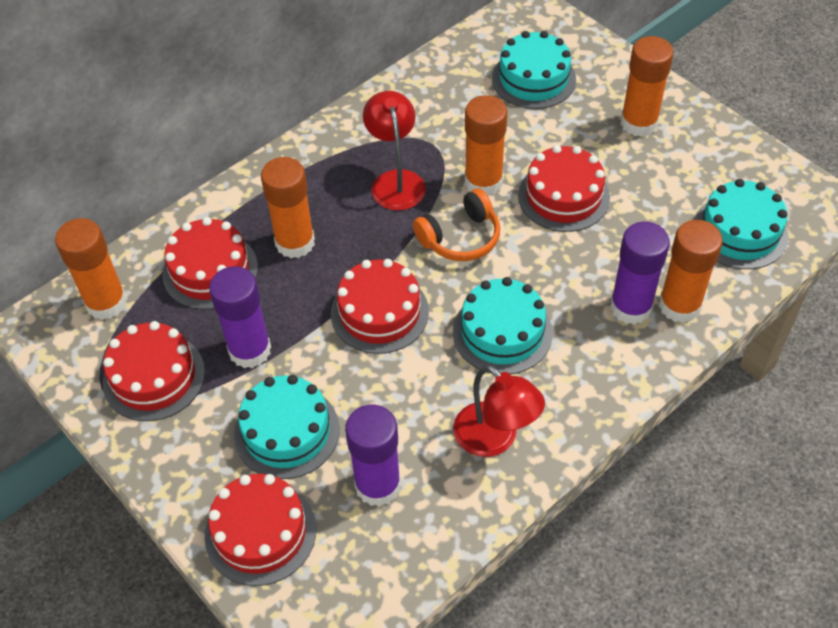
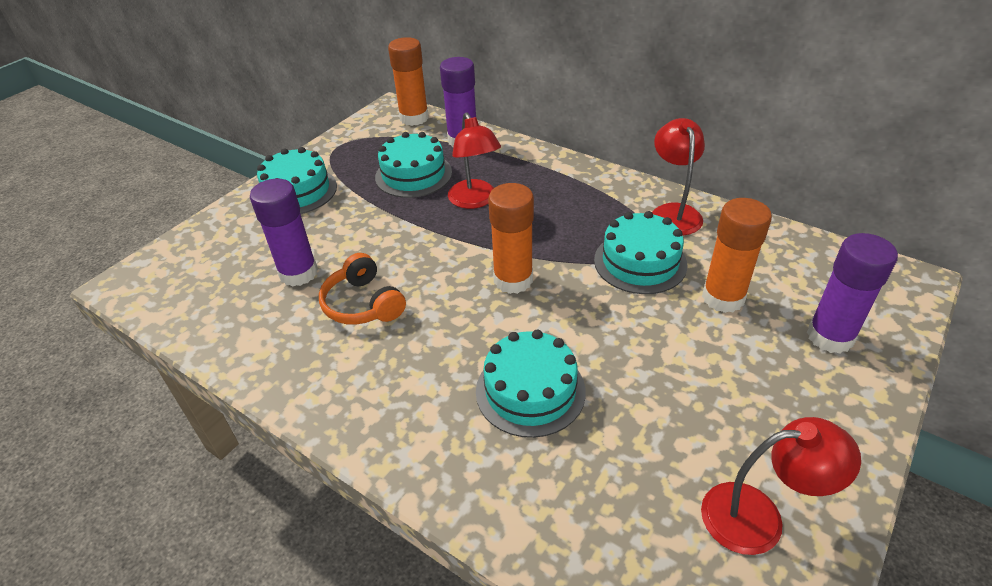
orange glue stick: 5 -> 3
red cake: 5 -> 0
red lamp: 2 -> 3

